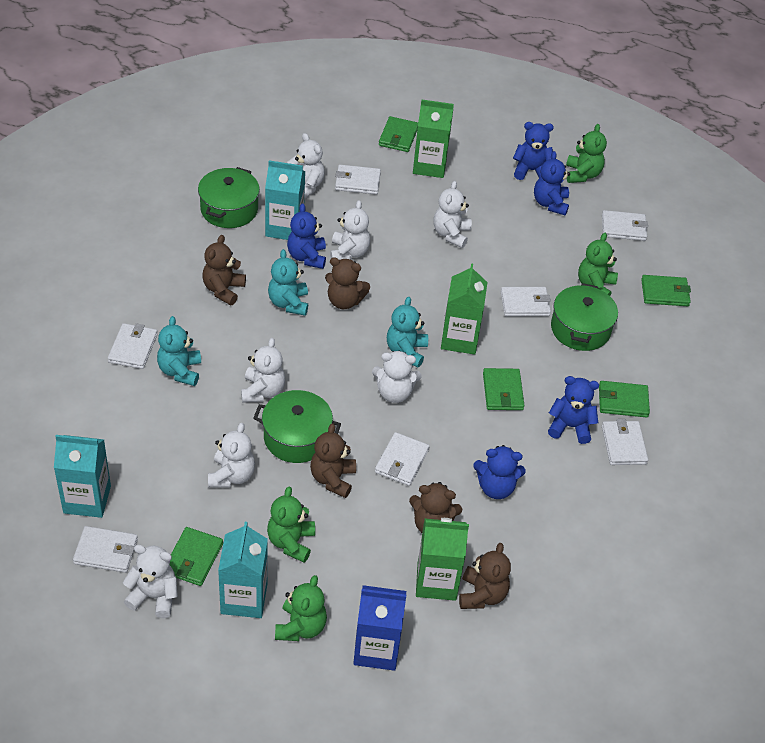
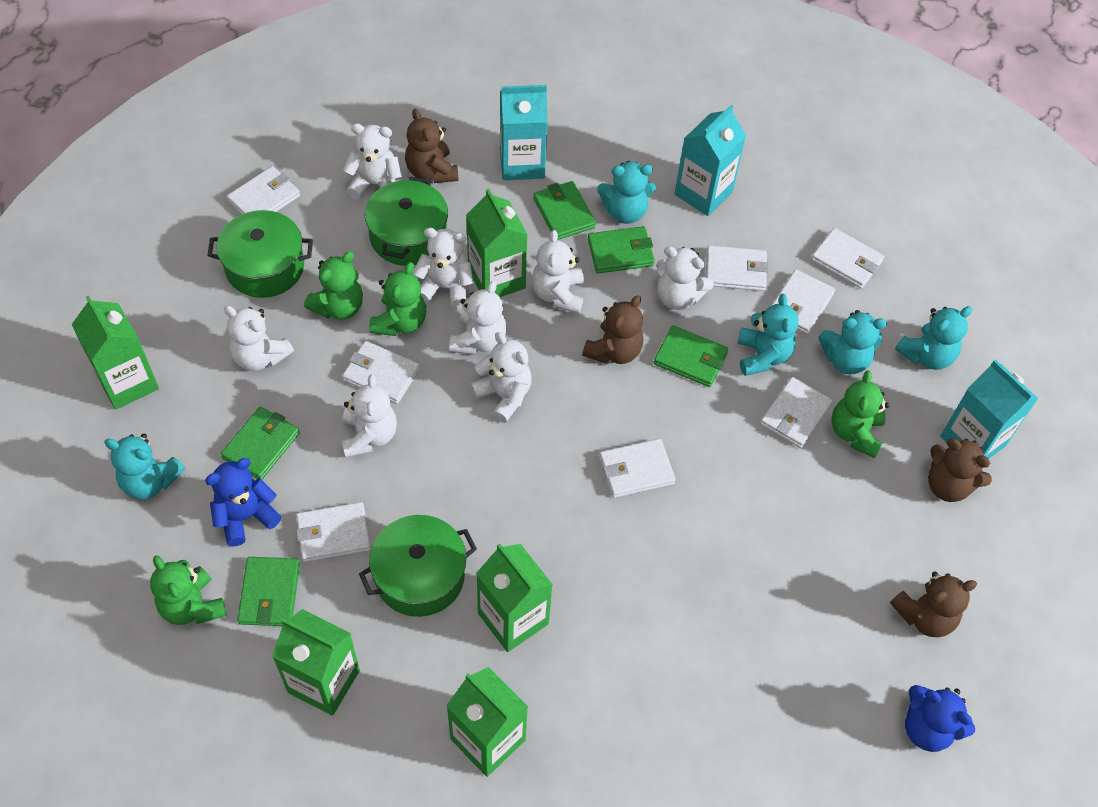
blue carton: 1 -> 0
blue teddy bear: 5 -> 2
brown teddy bear: 5 -> 4
green carton: 3 -> 5
turquoise teddy bear: 3 -> 5
white teddy bear: 7 -> 8
white wallet: 7 -> 8

